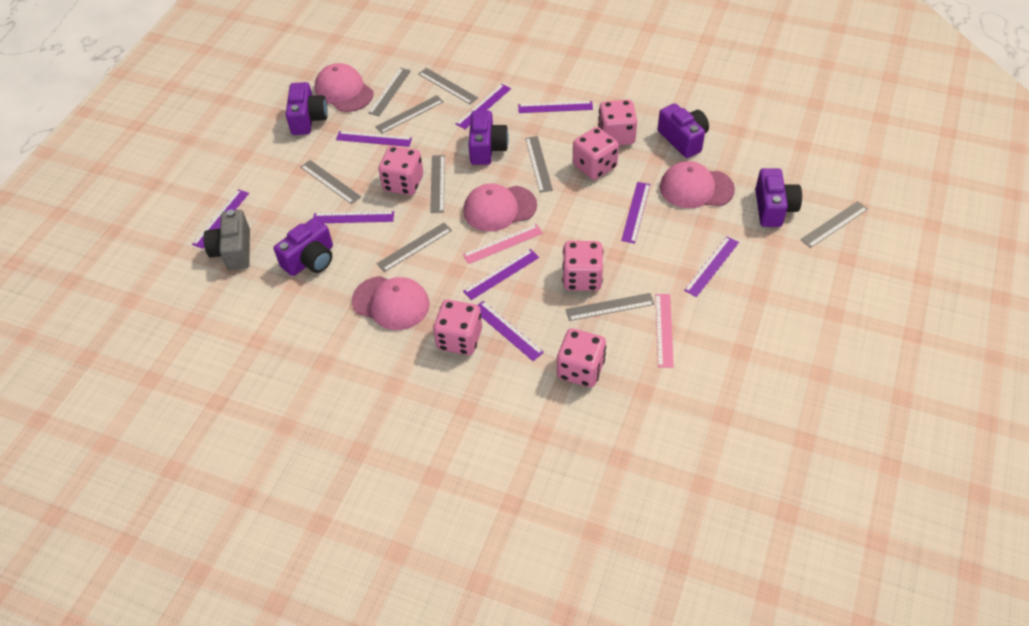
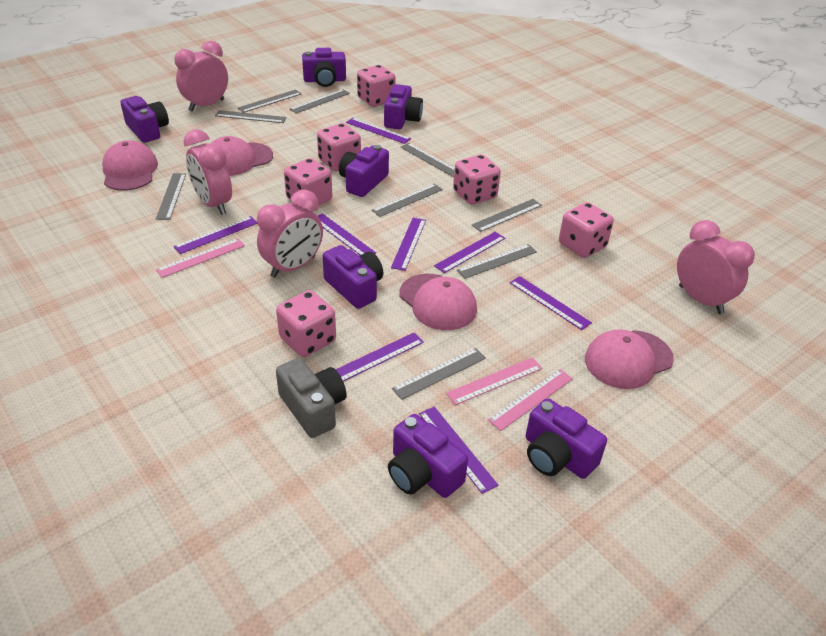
pink clock: 0 -> 4
pink ruler: 2 -> 3
purple camera: 5 -> 7
purple ruler: 9 -> 8

